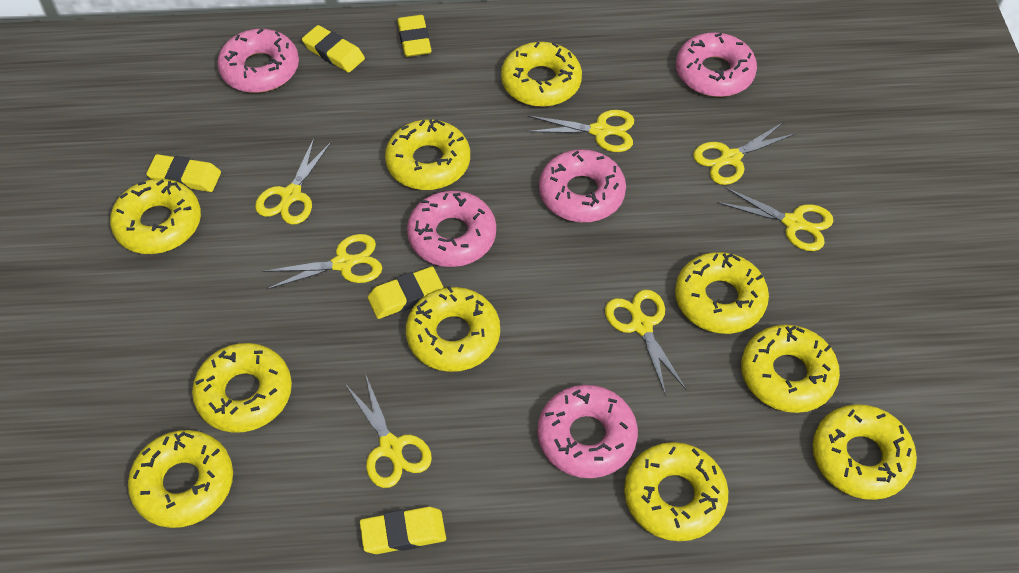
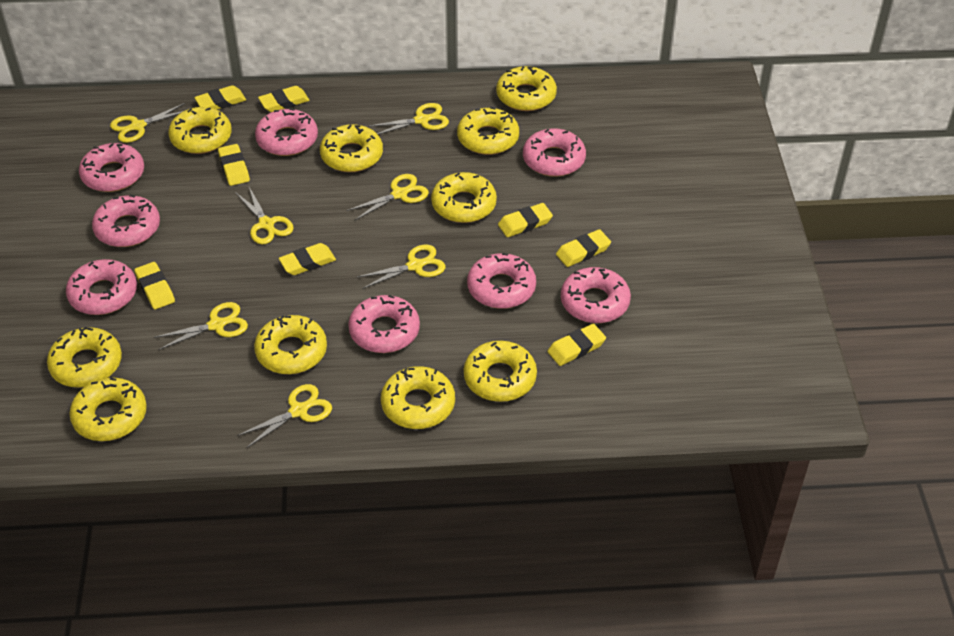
pink donut: 5 -> 8
yellow eraser: 5 -> 8

